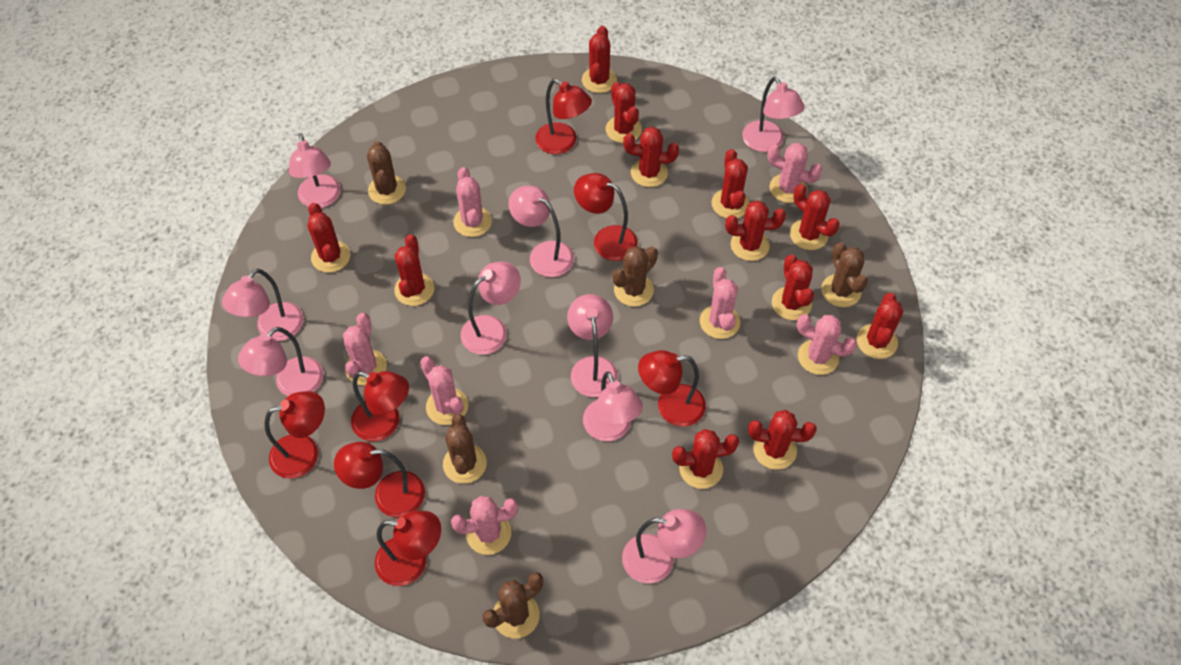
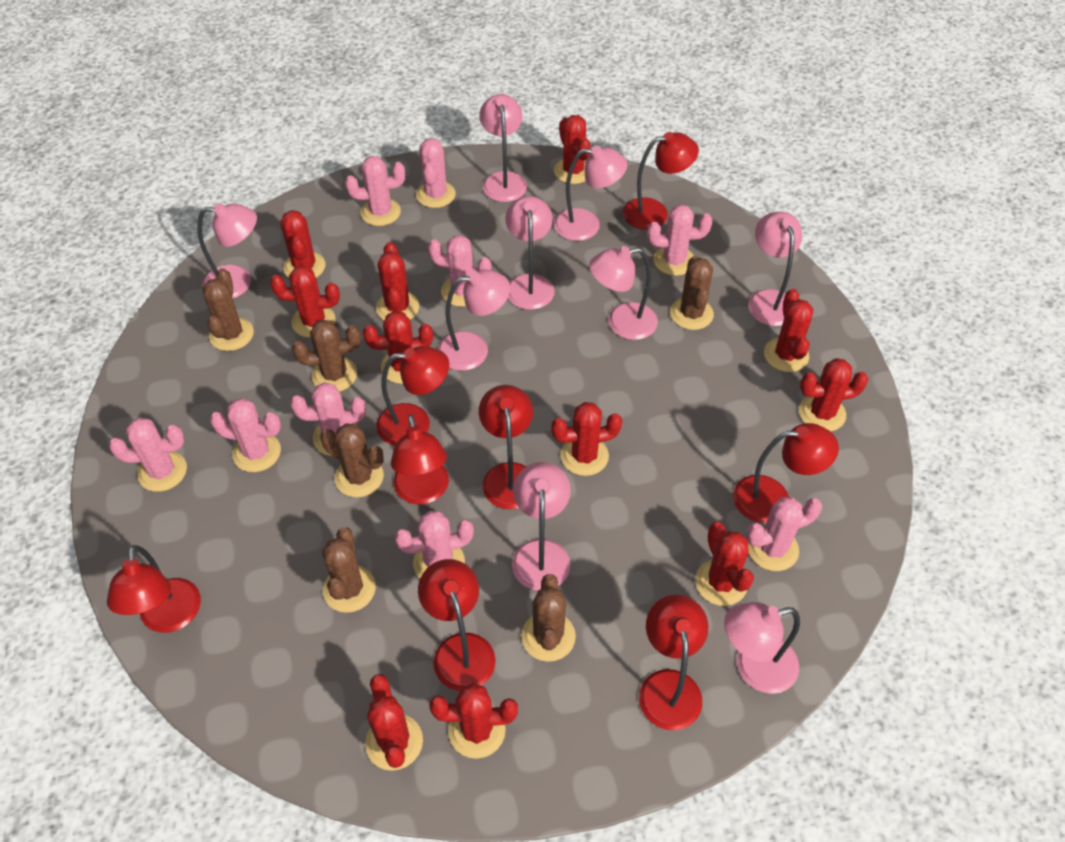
brown cactus: 5 -> 6
pink cactus: 7 -> 9
red cactus: 12 -> 11
red lamp: 7 -> 8

